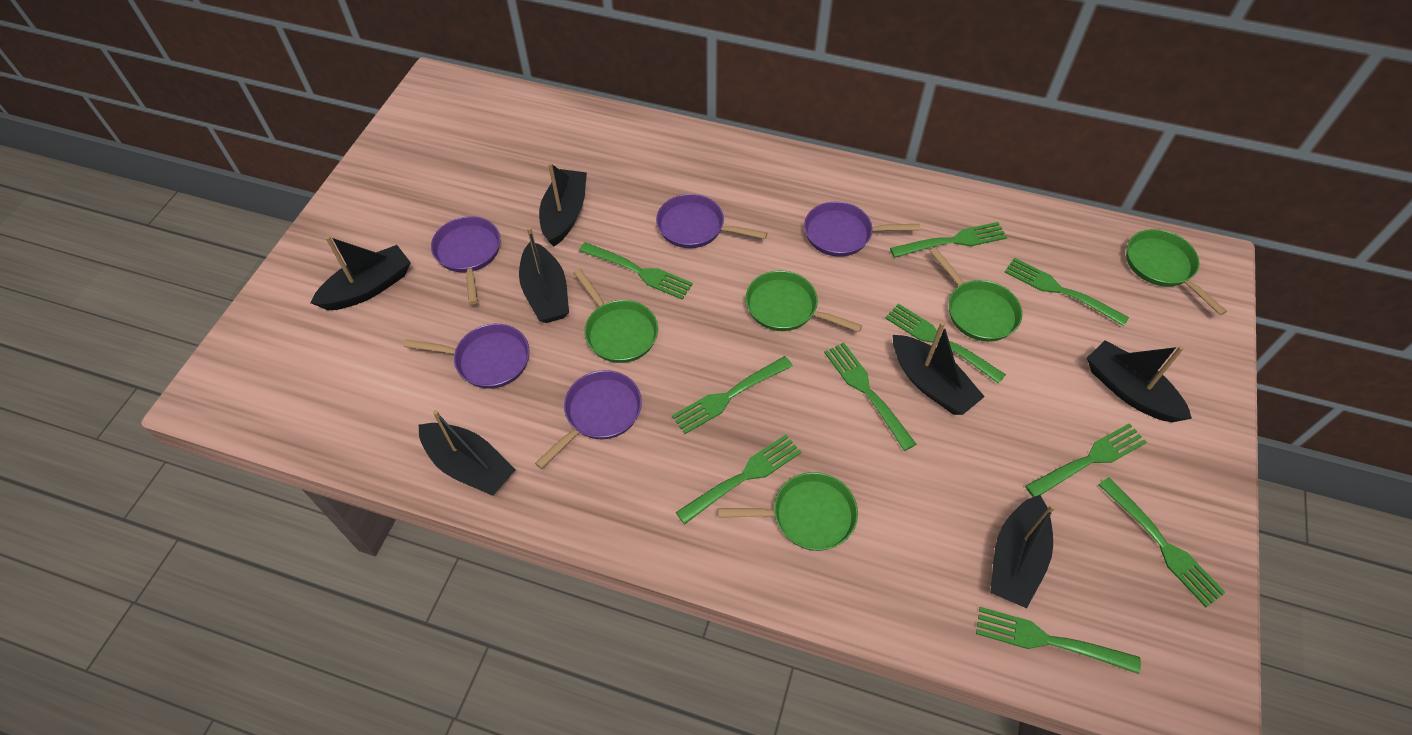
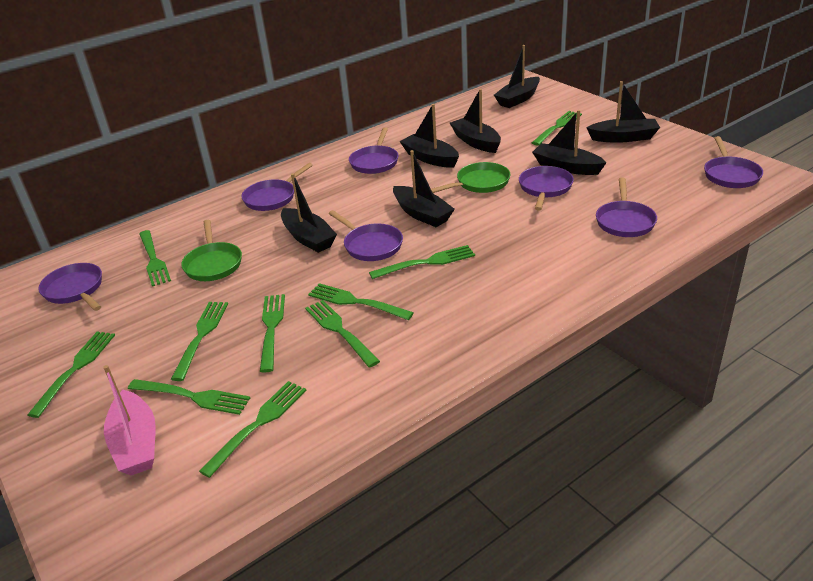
green pan: 5 -> 2
pink boat: 0 -> 1
purple pan: 5 -> 7

